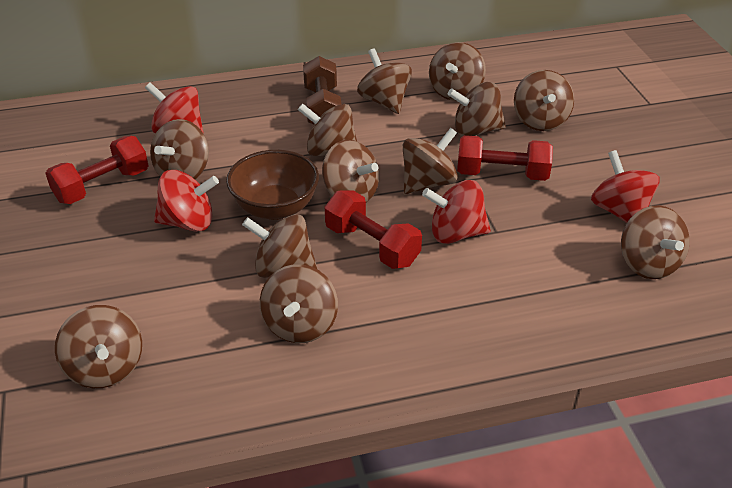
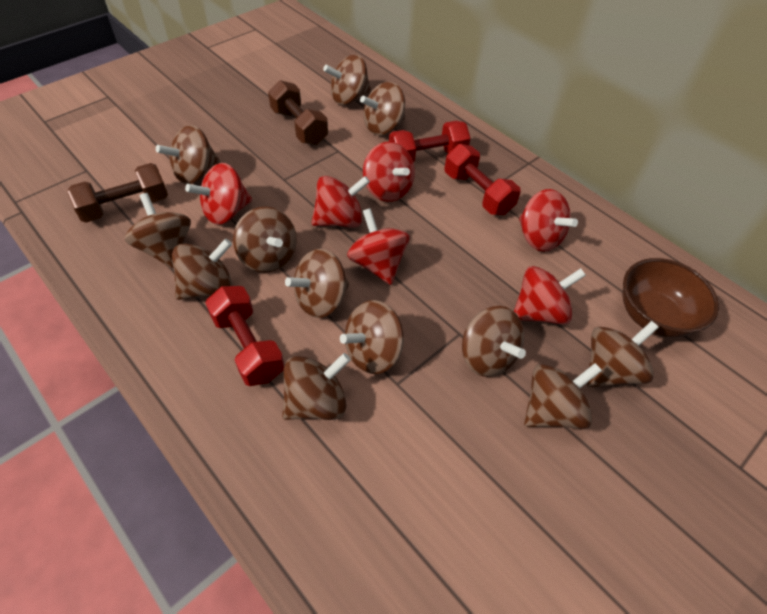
brown dumbbell: 1 -> 2
red spinning top: 4 -> 6

